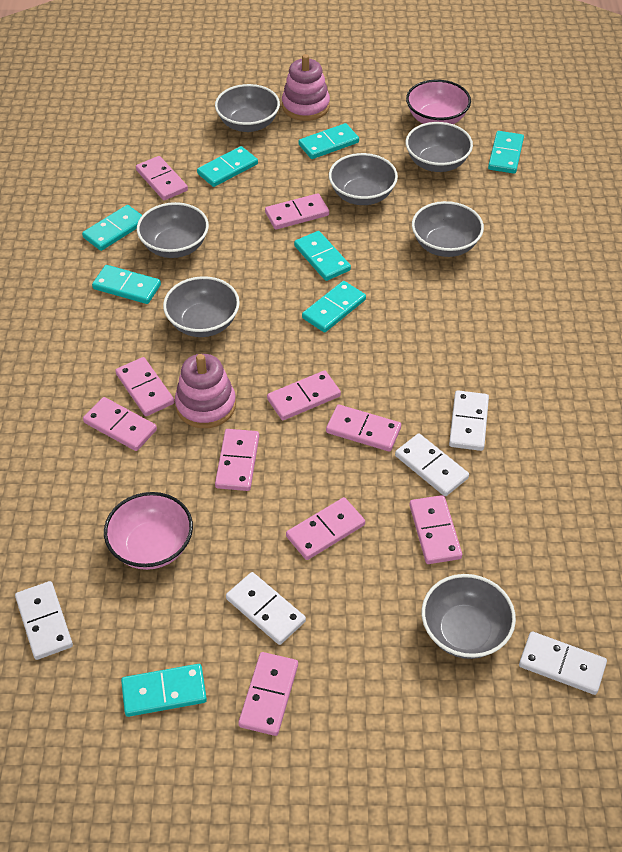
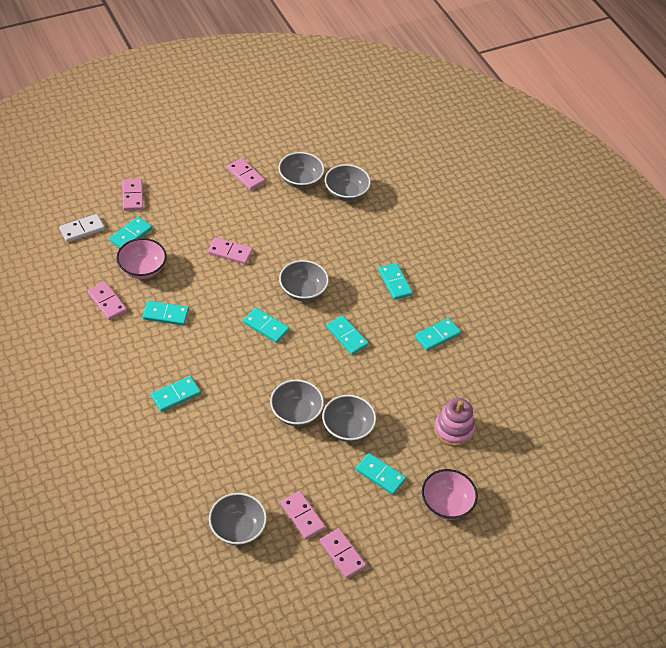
grey bowl: 7 -> 6
pink domino: 10 -> 6
pink stacking toy: 2 -> 1
white domino: 5 -> 1

